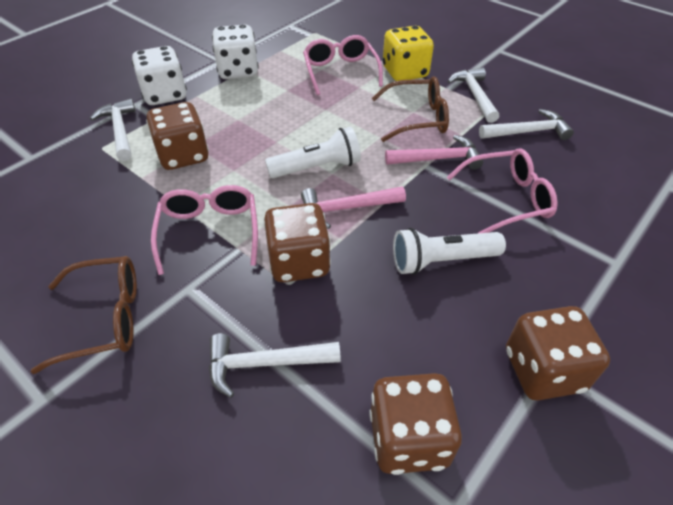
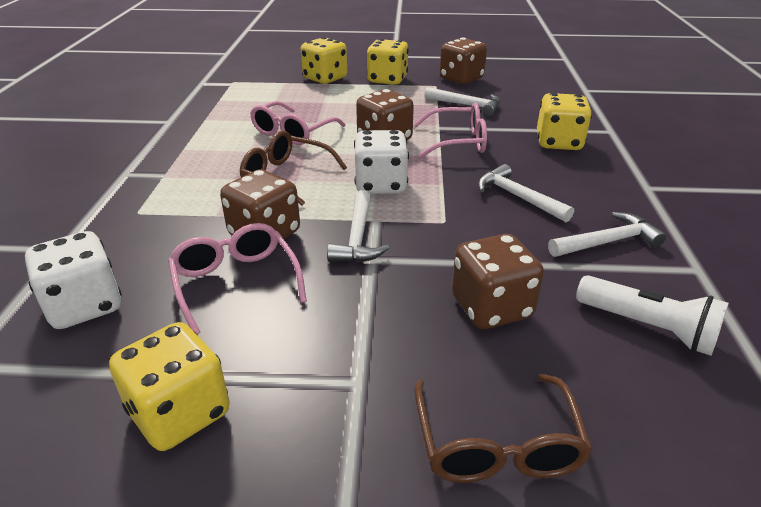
pink hammer: 2 -> 0
white flashlight: 2 -> 1
yellow dice: 1 -> 4

